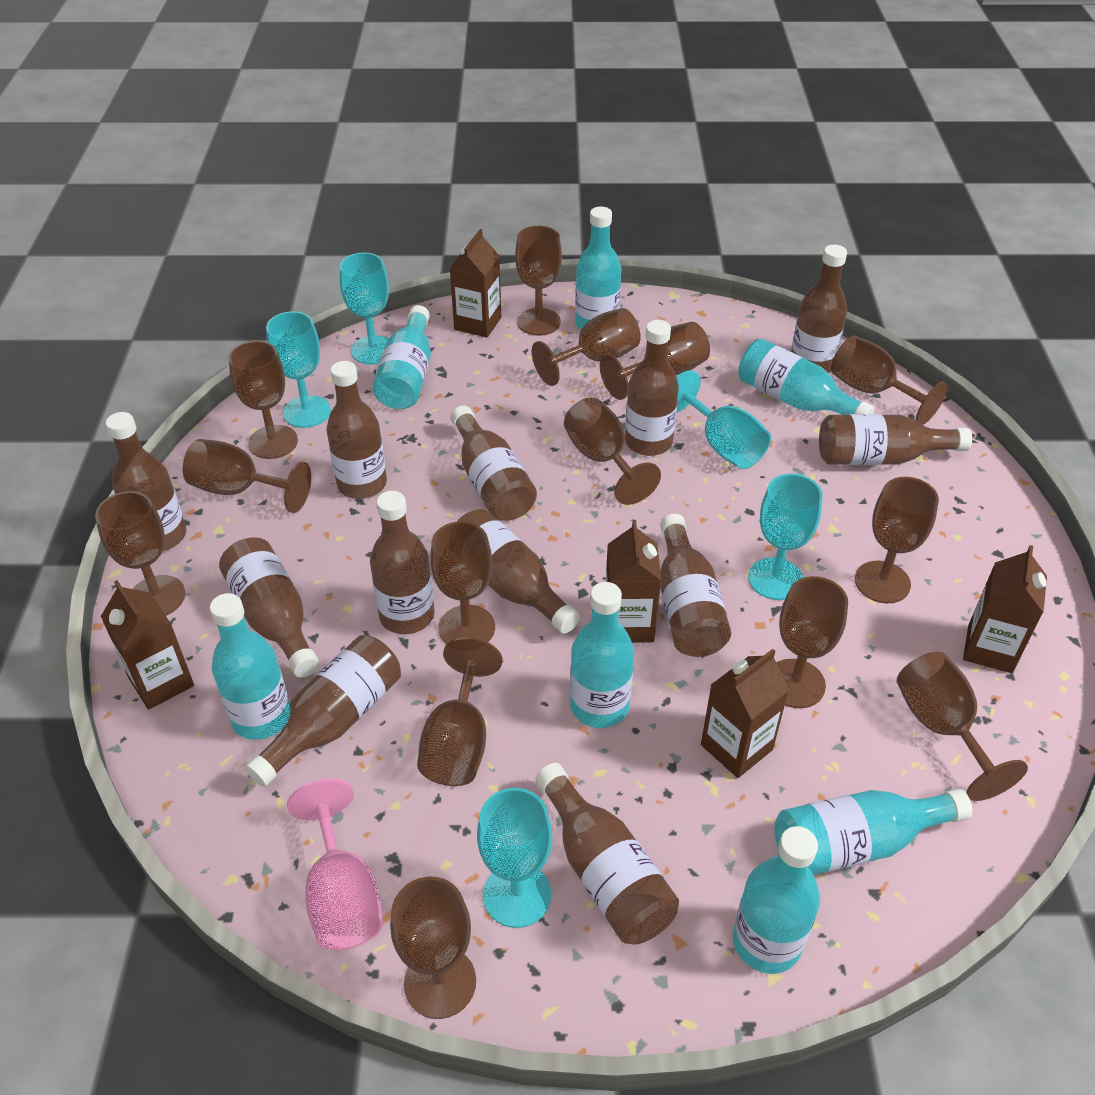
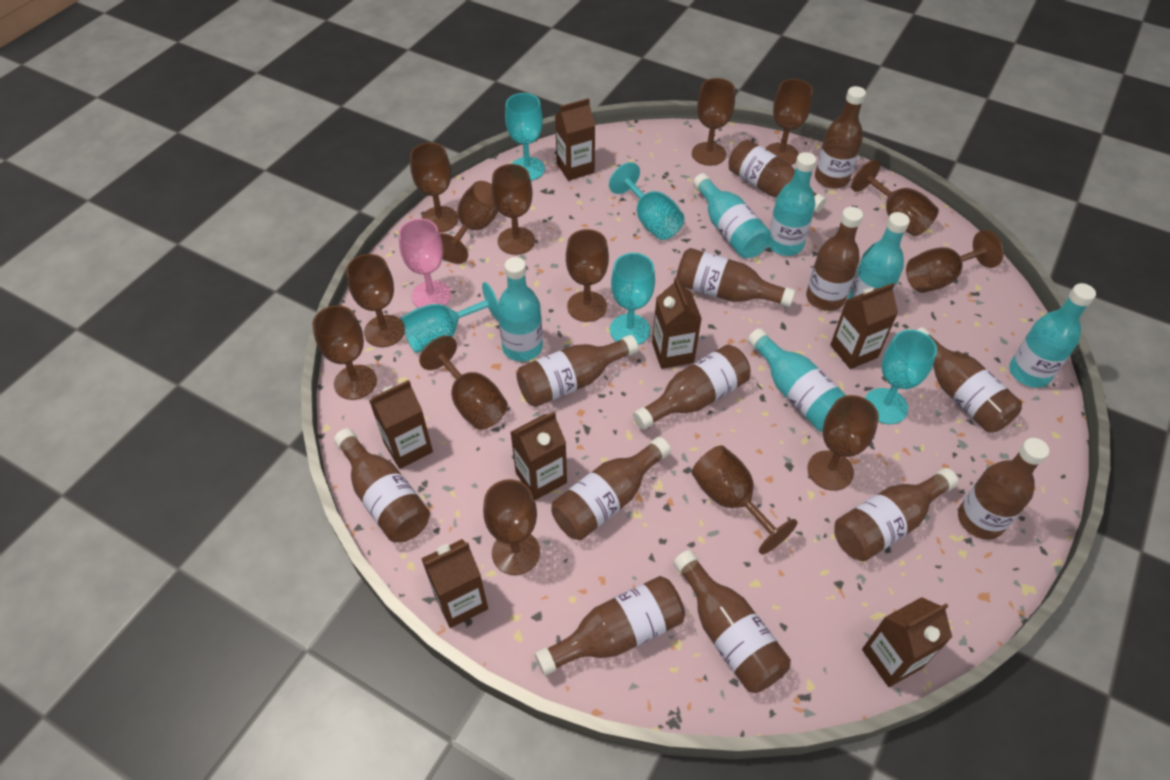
brown bottle: 12 -> 13
brown carton: 5 -> 7
turquoise bottle: 7 -> 6

